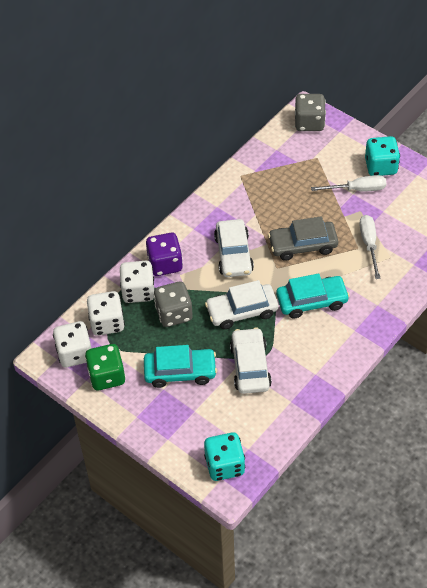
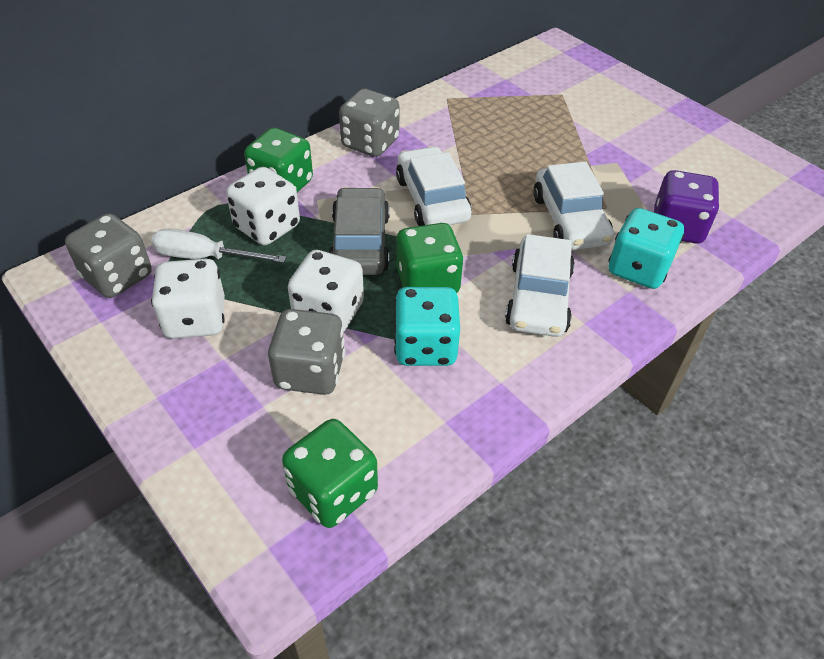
green dice: 1 -> 3
grey dice: 2 -> 3
turquoise car: 2 -> 0
white screwdriver: 2 -> 1

